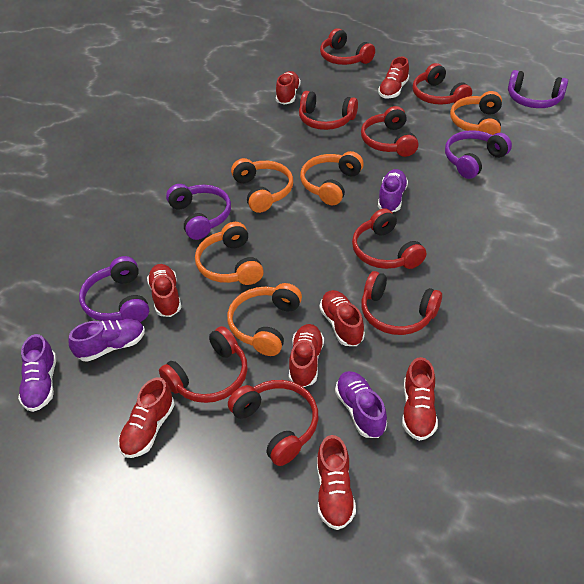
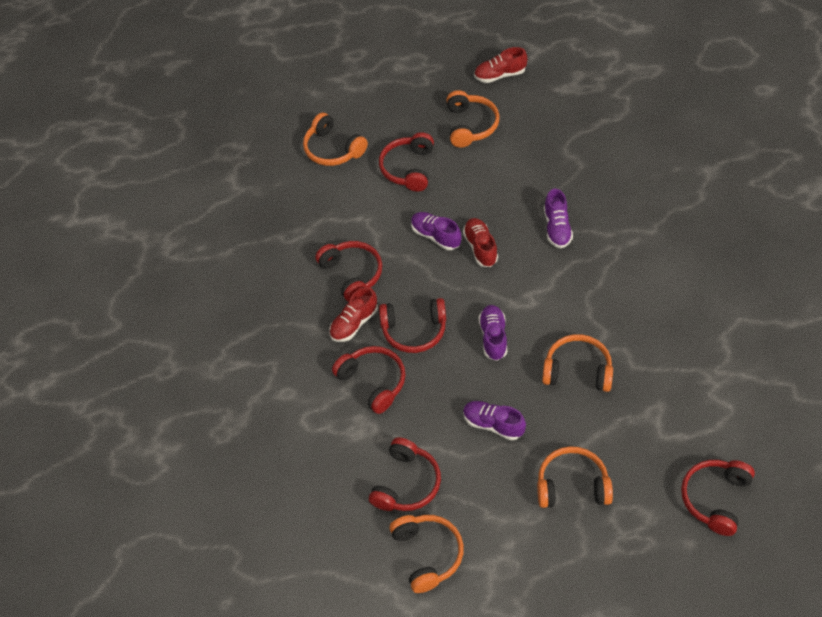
purple headphones: 4 -> 0
red headphones: 8 -> 6
red shoe: 8 -> 3

